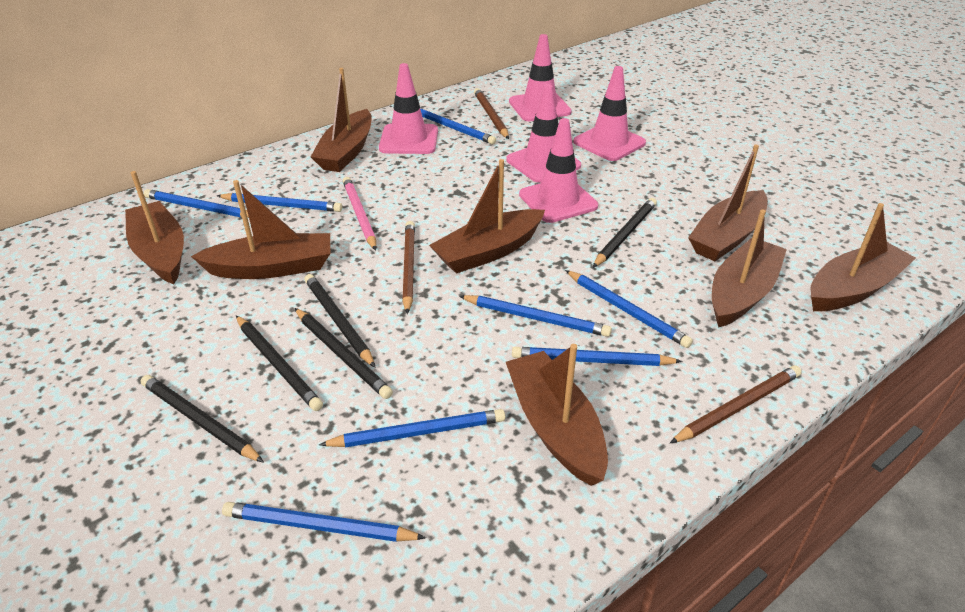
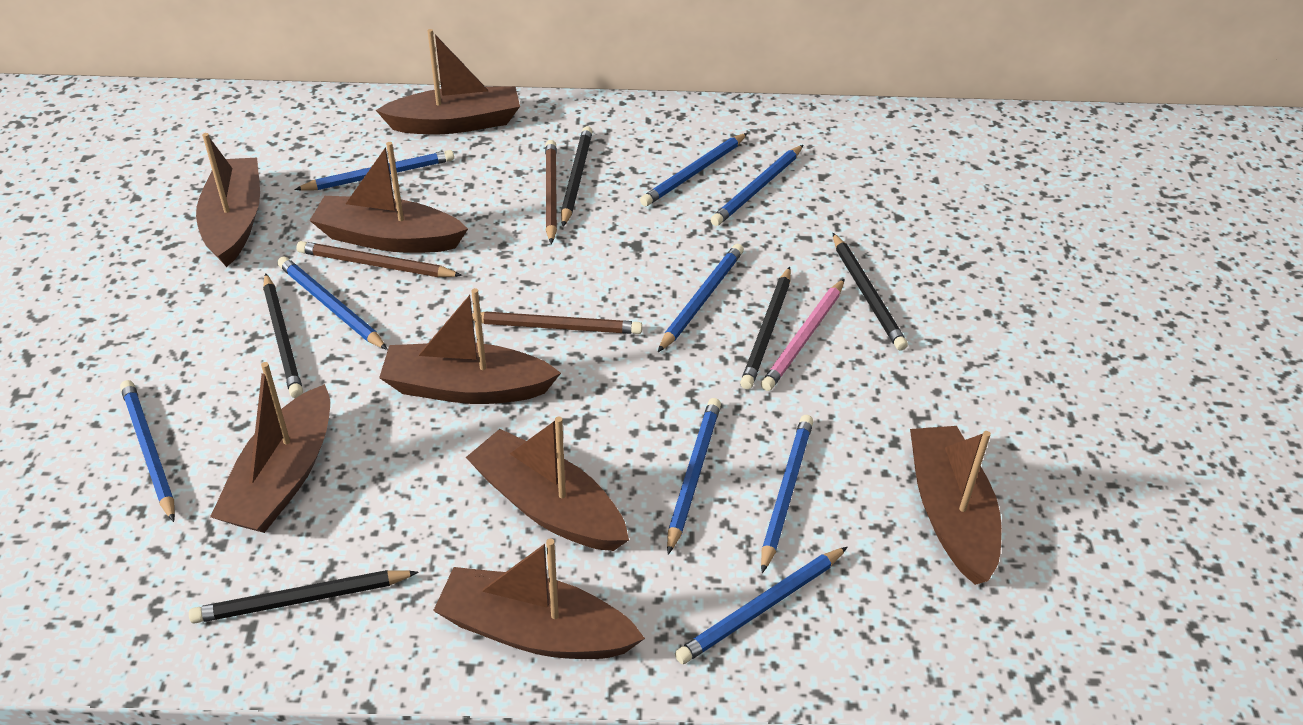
blue pencil: 8 -> 9
pink traffic cone: 5 -> 0

